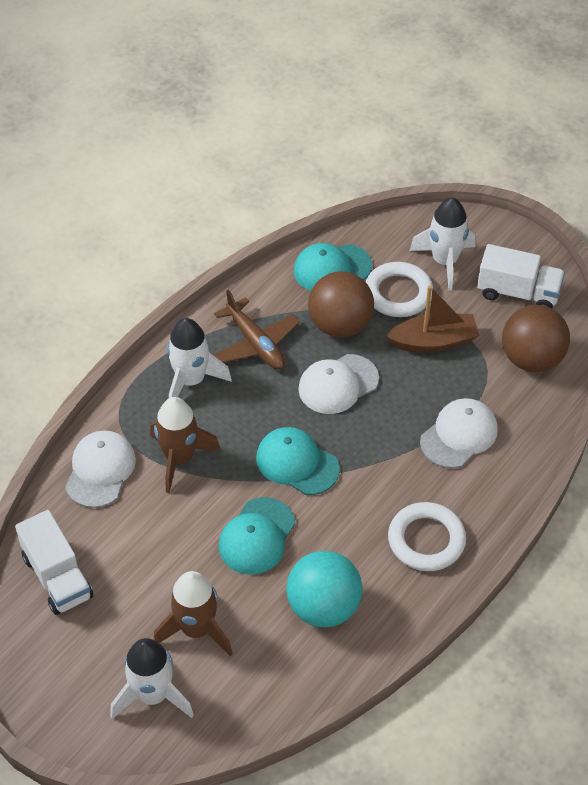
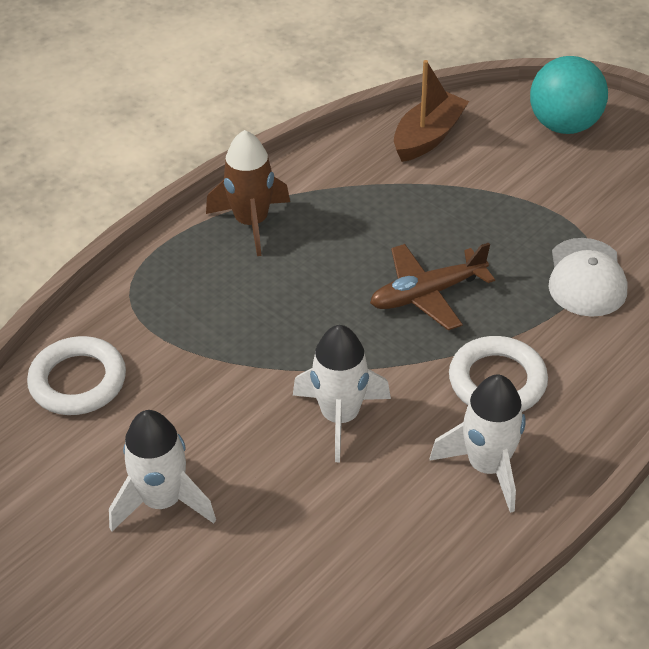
brown ball: 2 -> 0
brown rocket: 2 -> 1
turquoise cap: 3 -> 0
white cap: 3 -> 1
white truck: 2 -> 0

